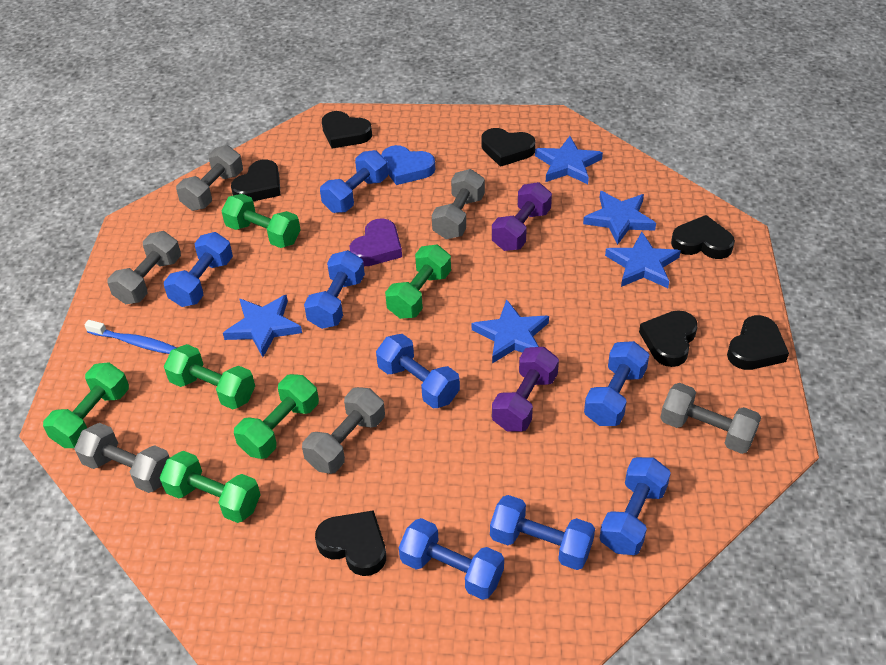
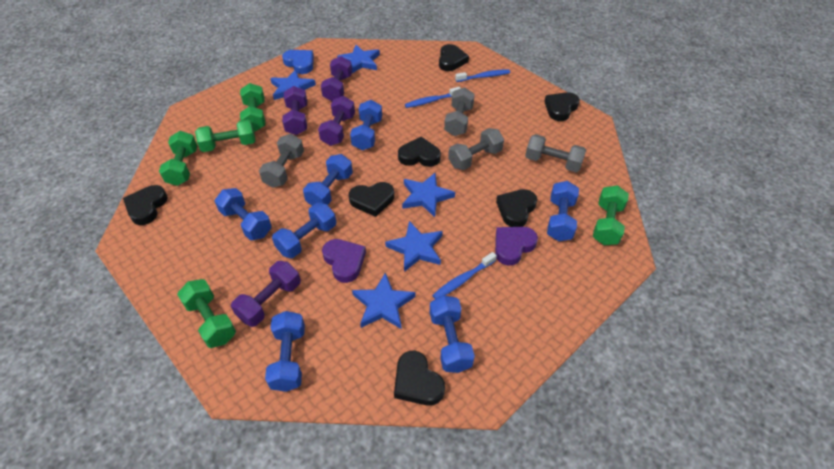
blue dumbbell: 8 -> 7
blue toothbrush: 1 -> 3
green dumbbell: 6 -> 5
grey dumbbell: 6 -> 4
purple dumbbell: 2 -> 4
purple heart: 1 -> 2

